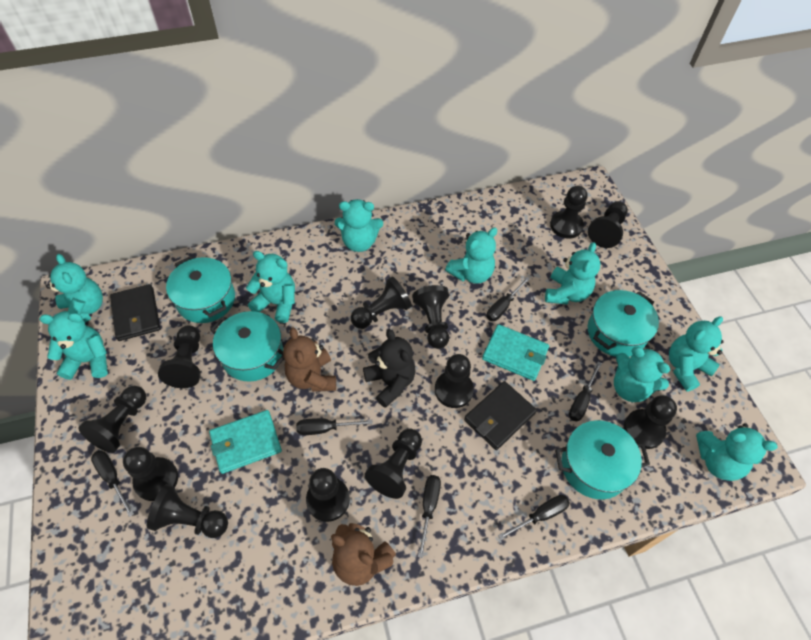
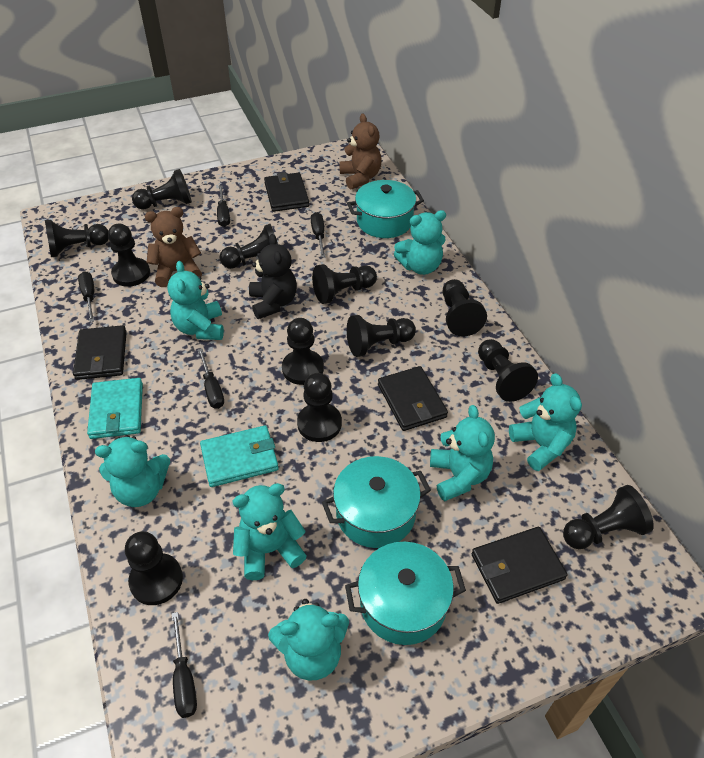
black screwdriver: 6 -> 5
black wallet: 2 -> 4
turquoise pot: 4 -> 3
turquoise teddy bear: 9 -> 7

